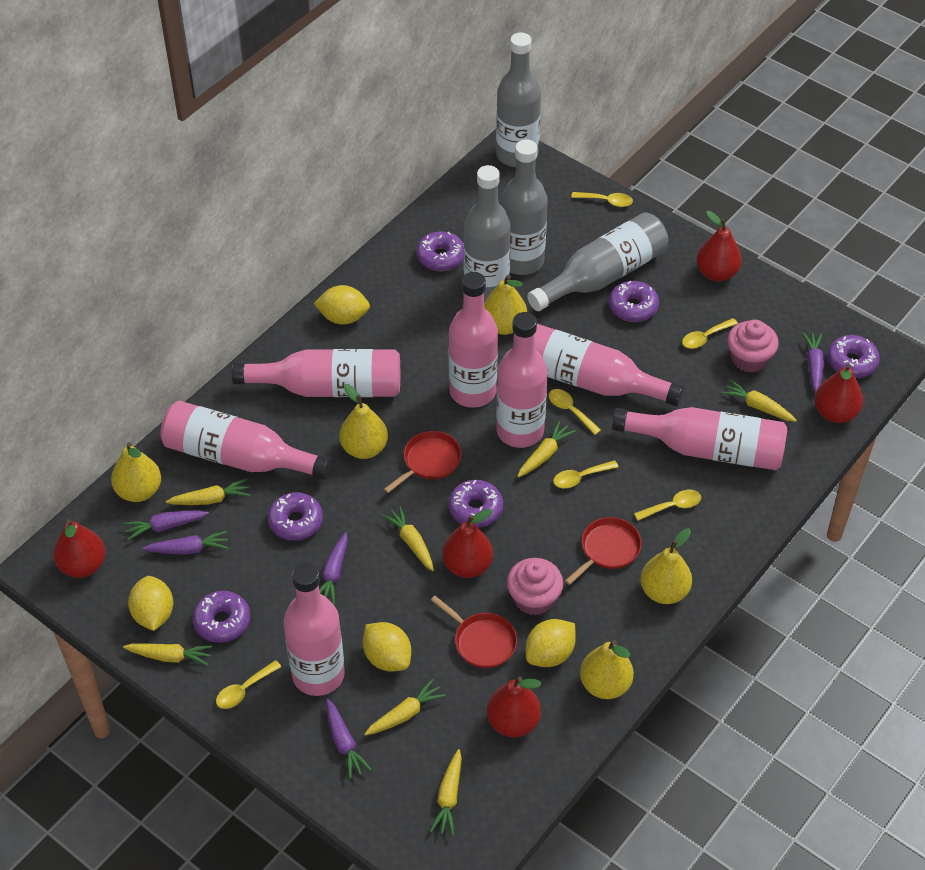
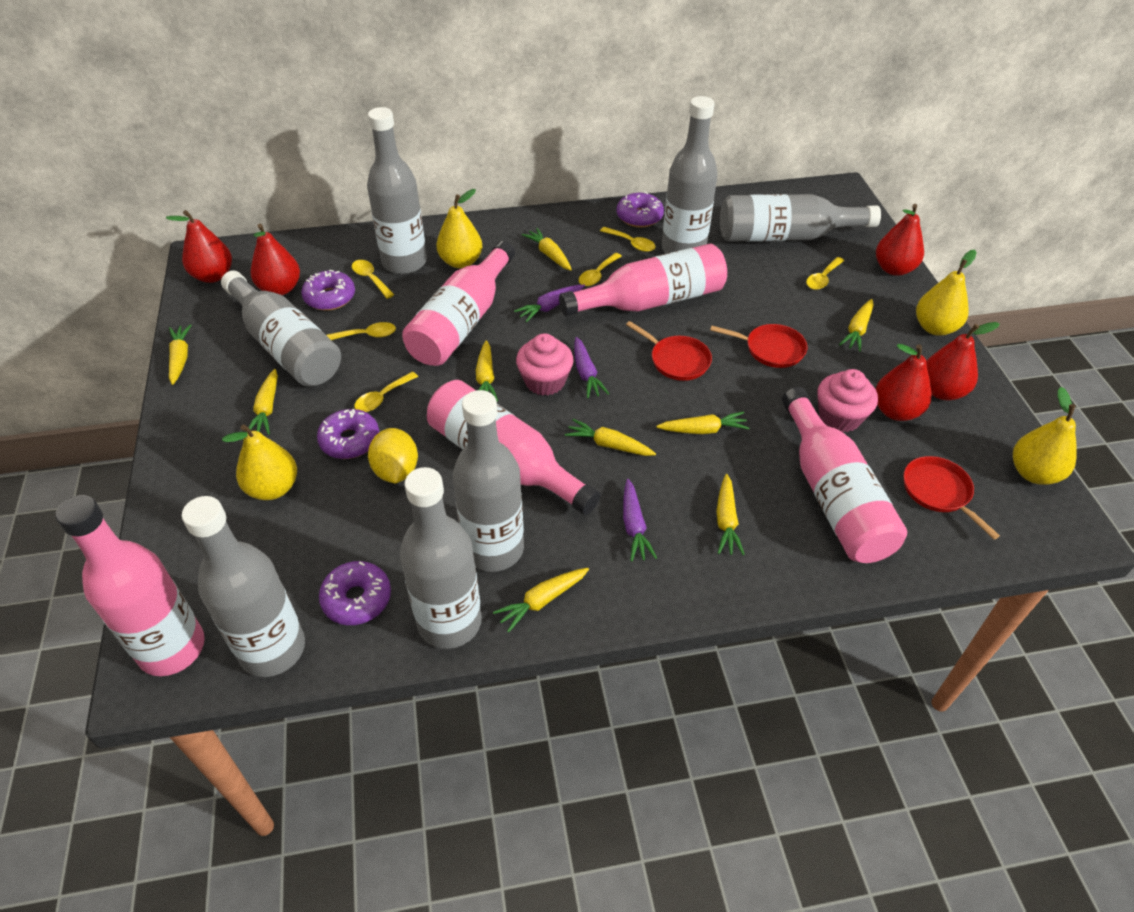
grey bottle: 4 -> 7
pink bottle: 7 -> 5
purple carrot: 5 -> 3
purple donut: 6 -> 4
yellow carrot: 7 -> 9
yellow lemon: 4 -> 1
yellow pear: 5 -> 4

